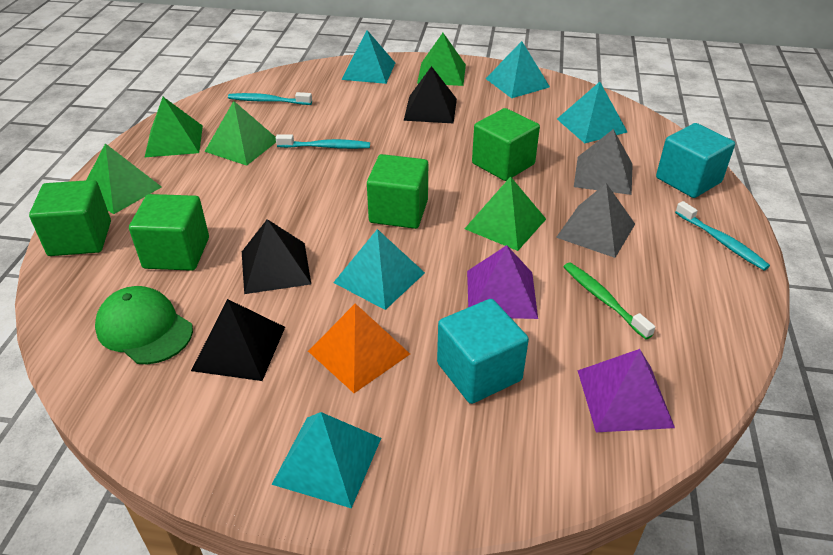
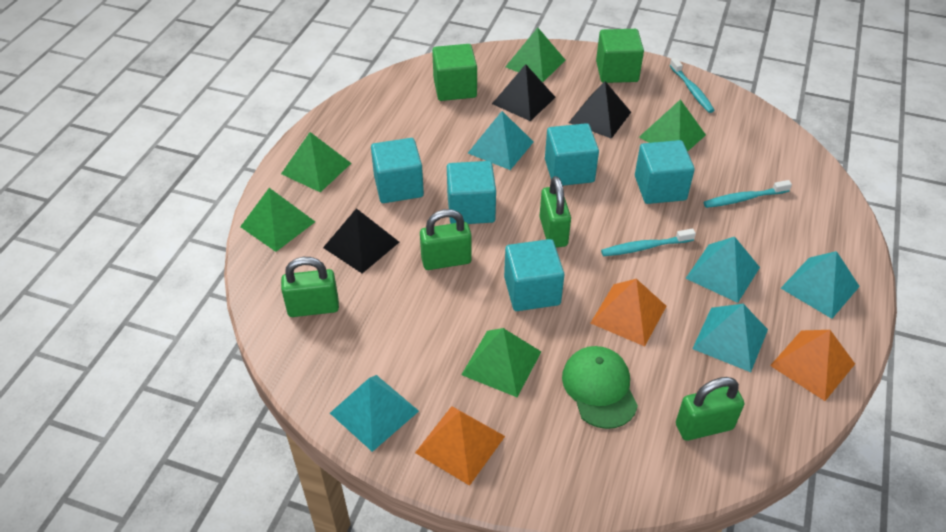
green cube: 4 -> 2
green padlock: 0 -> 4
green toothbrush: 1 -> 0
grey pyramid: 2 -> 0
orange pyramid: 1 -> 3
purple pyramid: 2 -> 0
turquoise cube: 2 -> 5

